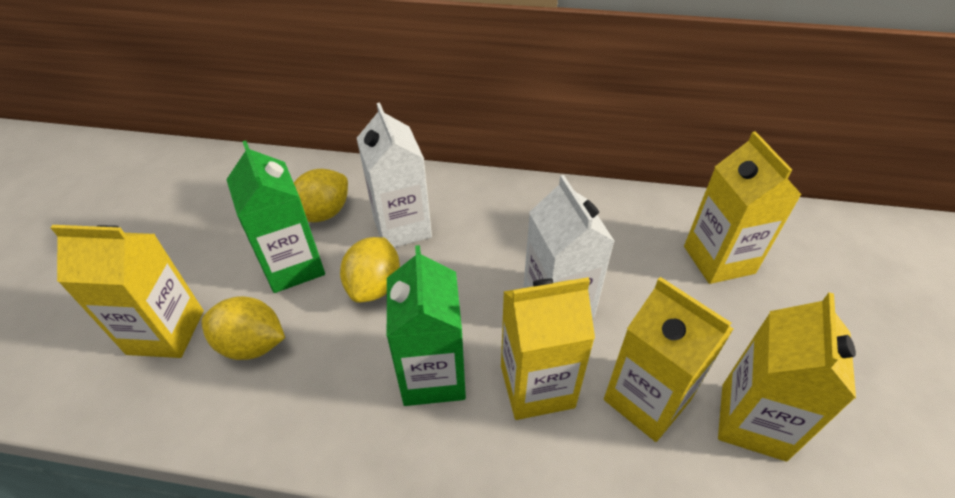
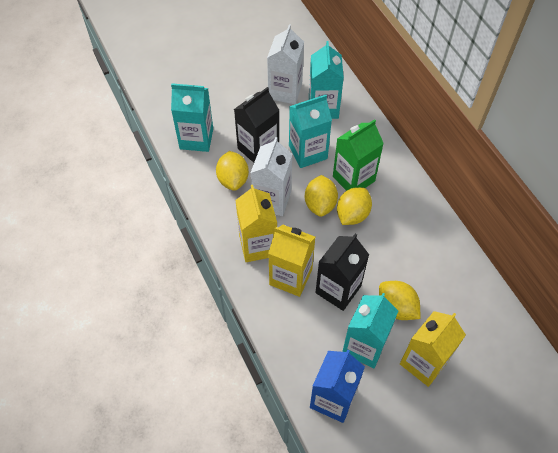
black carton: 0 -> 2
blue carton: 0 -> 1
green carton: 2 -> 1
turquoise carton: 0 -> 4
yellow carton: 5 -> 3
yellow lemon: 3 -> 4

